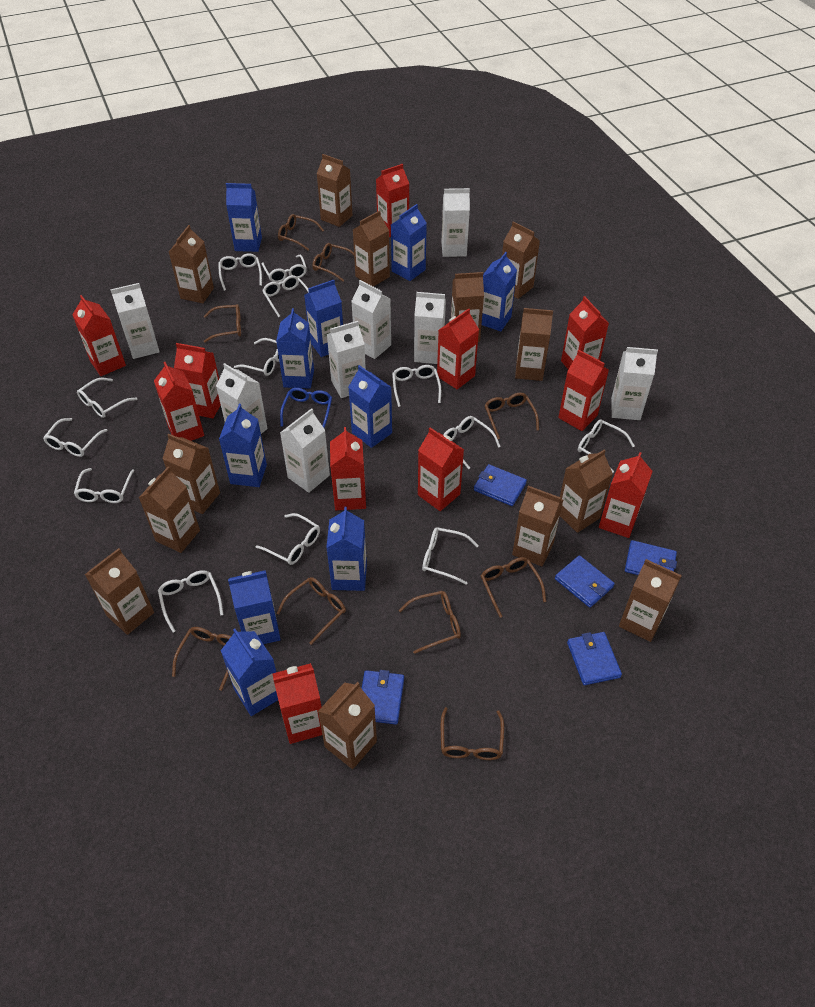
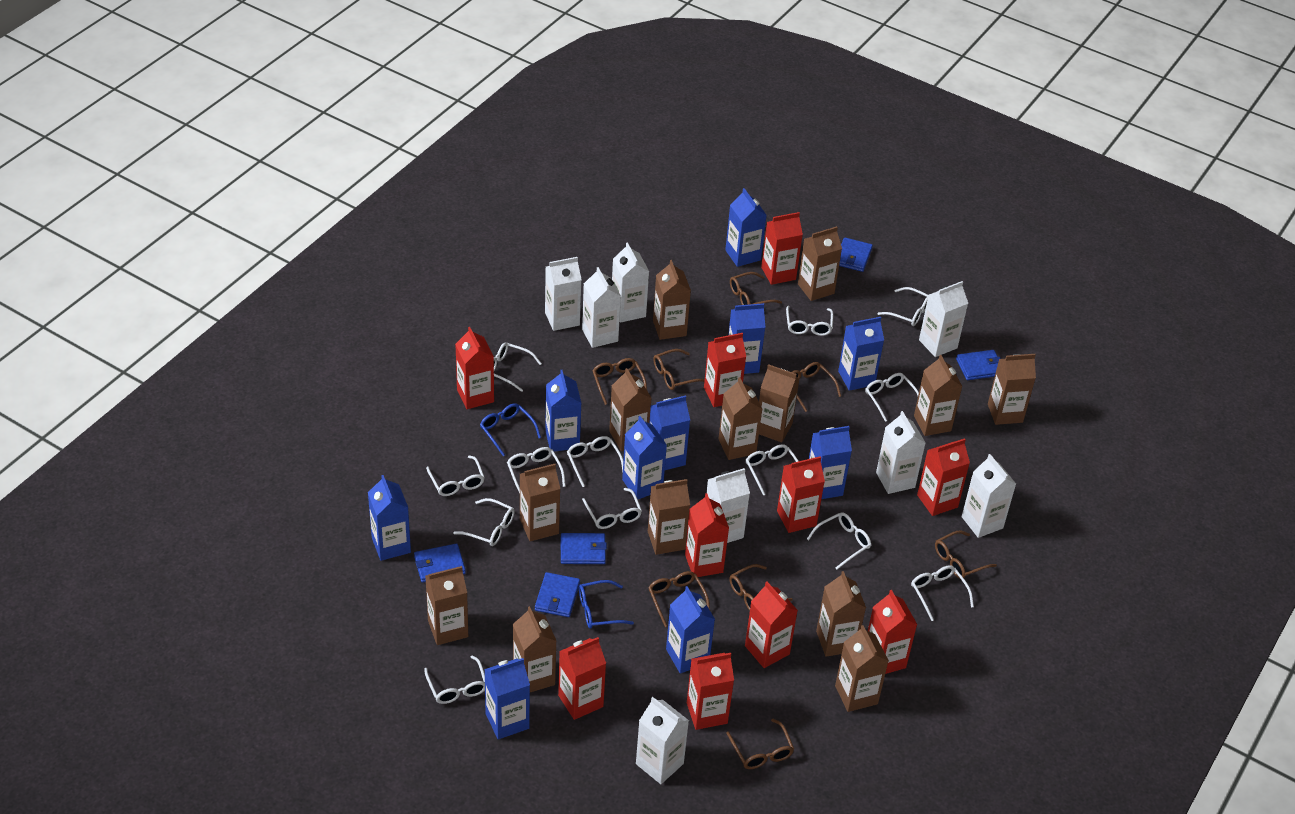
blue glasses: 1 -> 2
brown glasses: 9 -> 8
red carton: 11 -> 10

